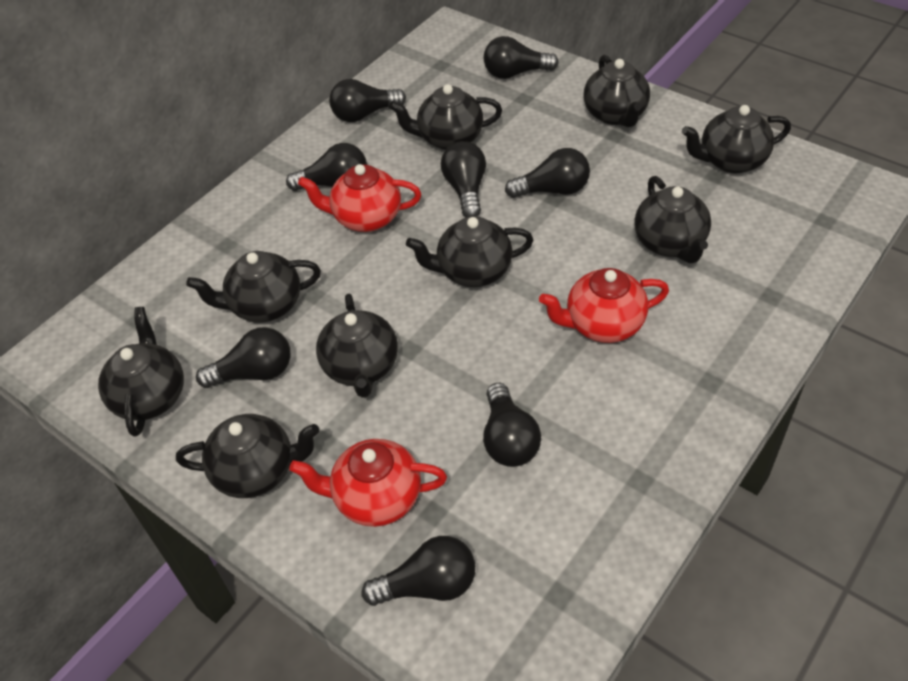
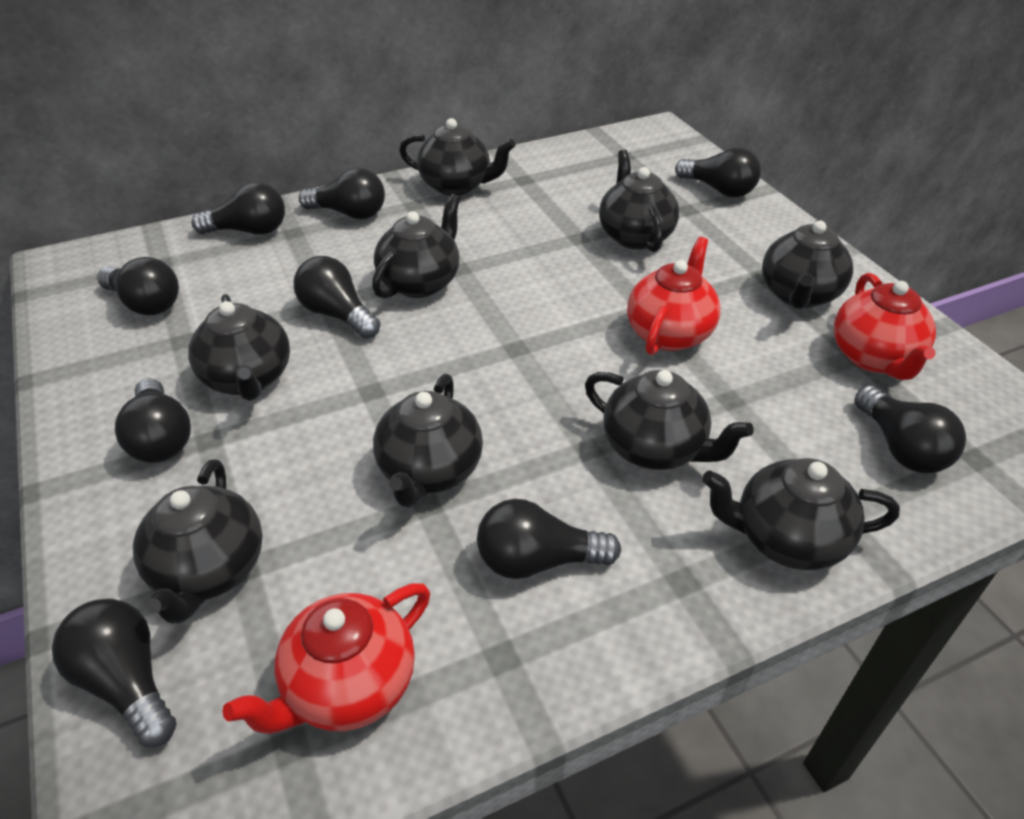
black light bulb: 8 -> 9

